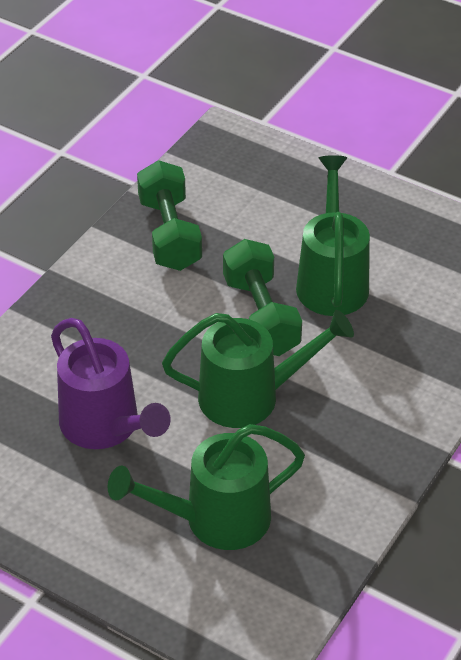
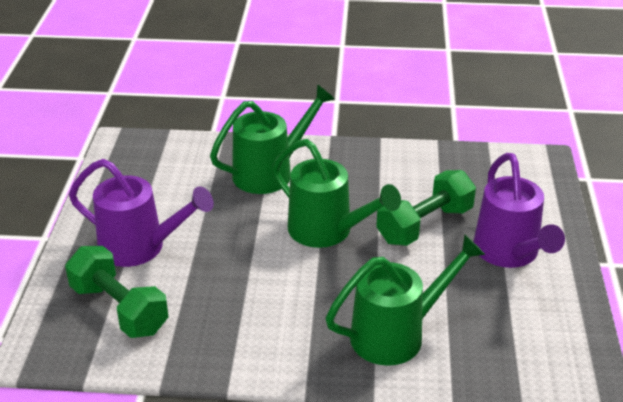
purple watering can: 1 -> 2

